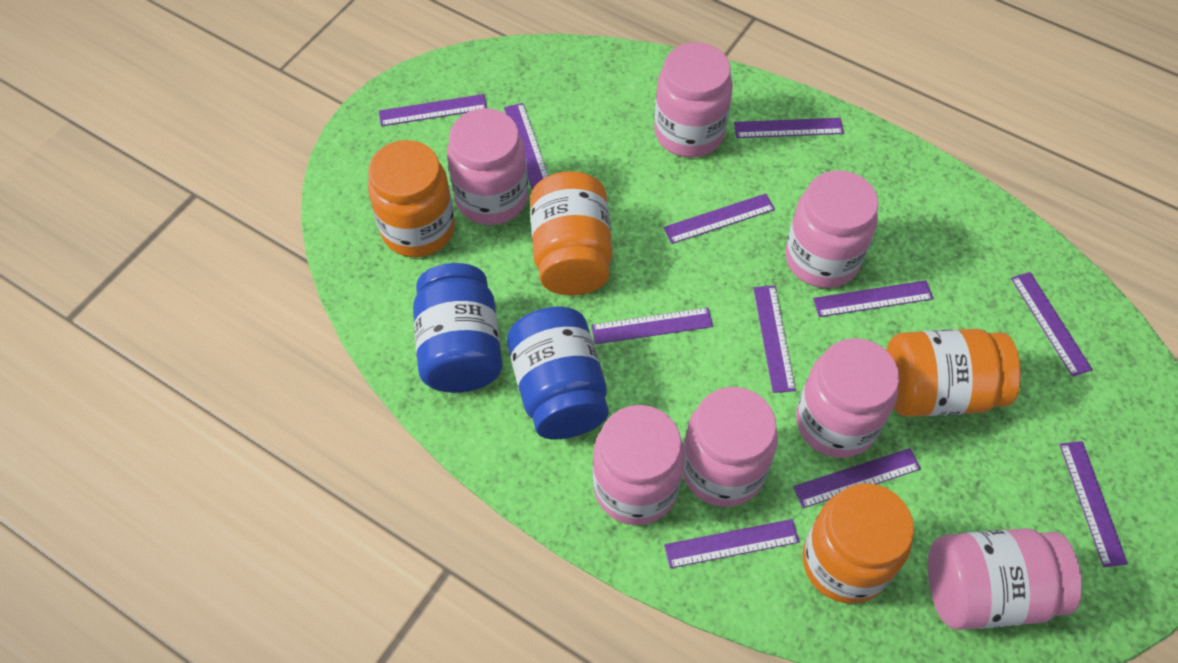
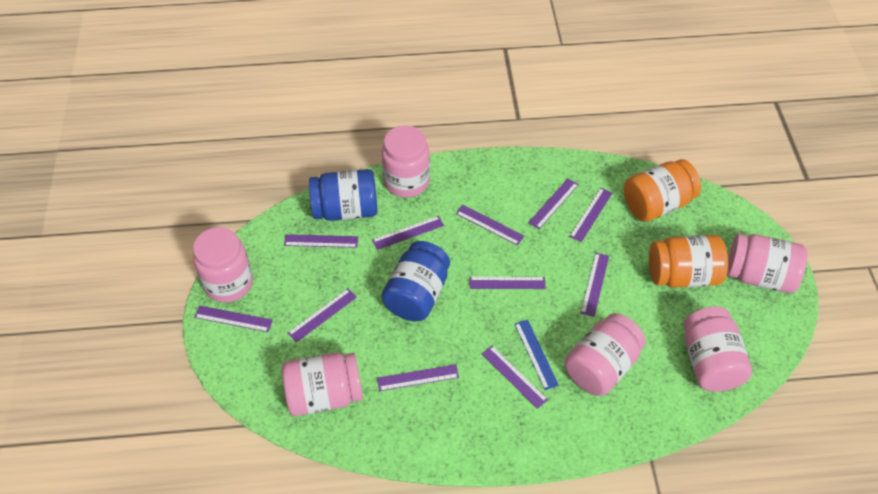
blue ruler: 0 -> 1
orange jar: 4 -> 2
pink jar: 7 -> 6

